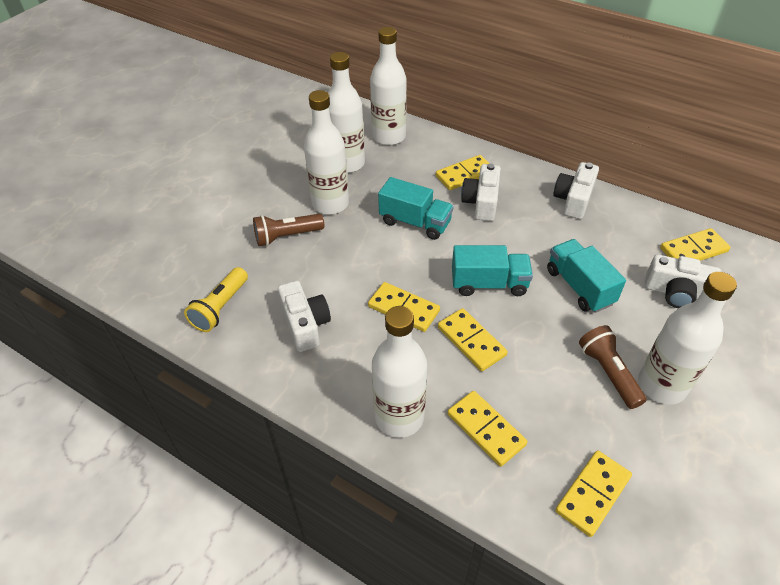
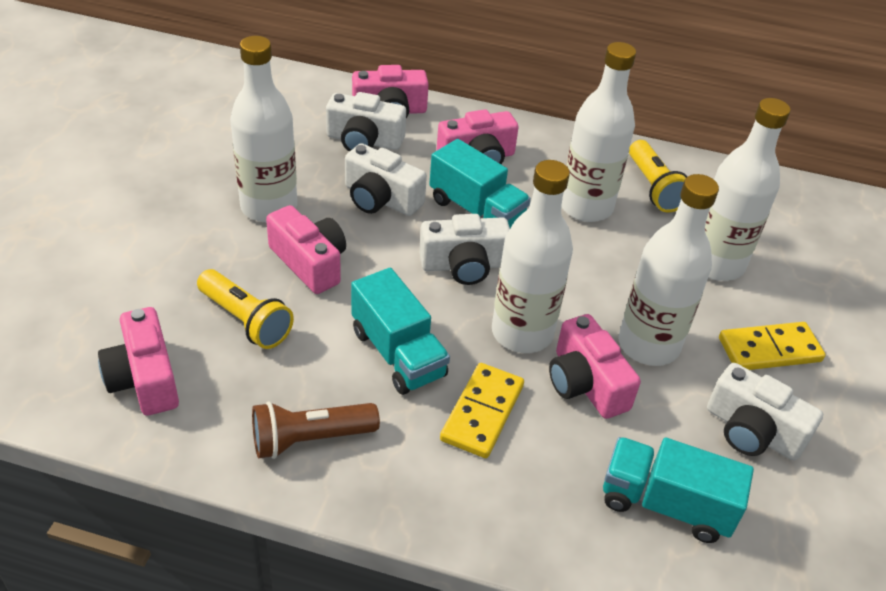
brown flashlight: 2 -> 1
pink camera: 0 -> 5
yellow domino: 6 -> 2
yellow flashlight: 1 -> 2

